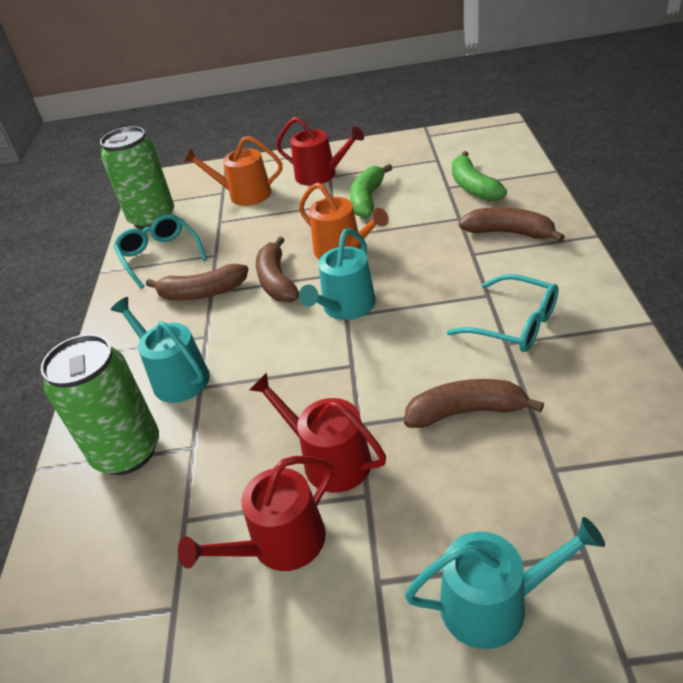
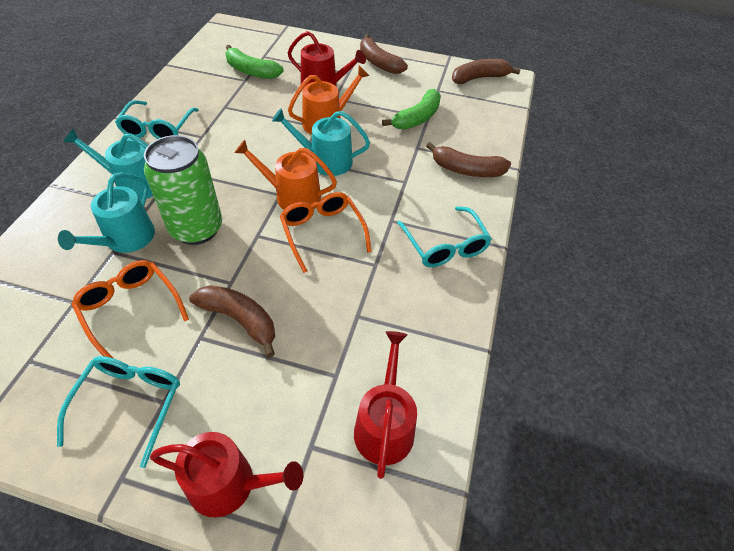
green can: 2 -> 1
orange glasses: 0 -> 2
turquoise glasses: 2 -> 3

